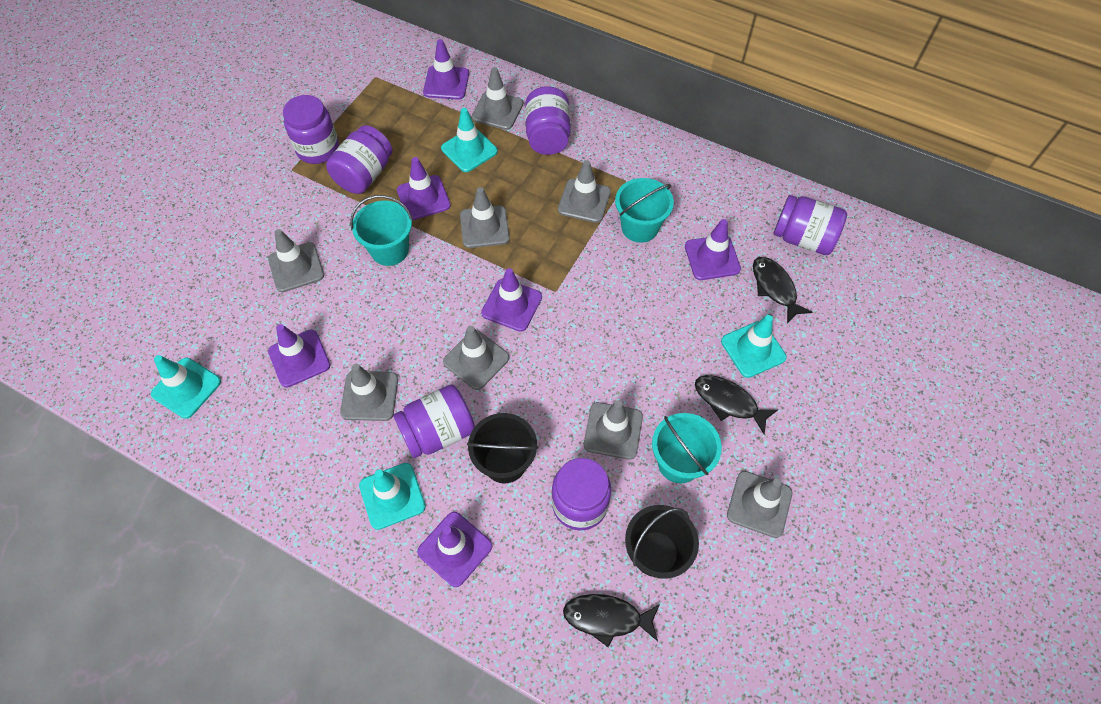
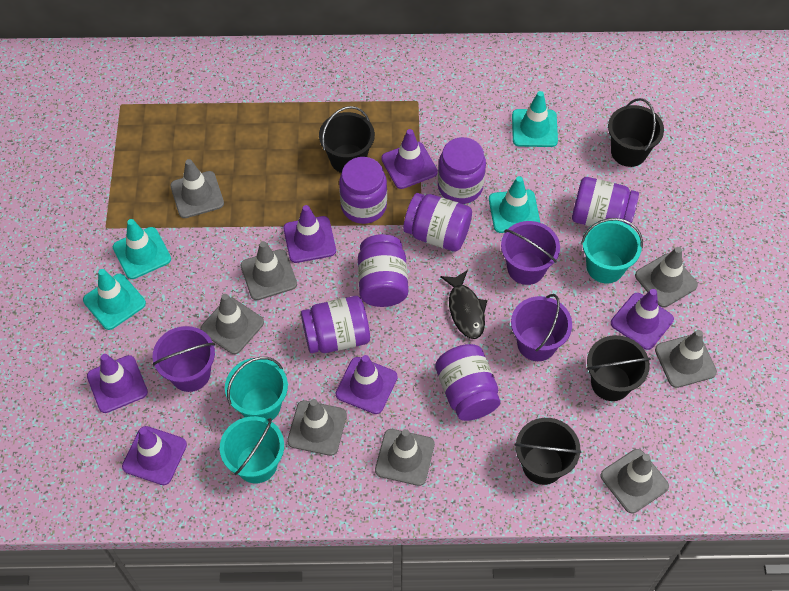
black bucket: 2 -> 4
black fish: 3 -> 1
purple bucket: 0 -> 3
purple jar: 6 -> 7

